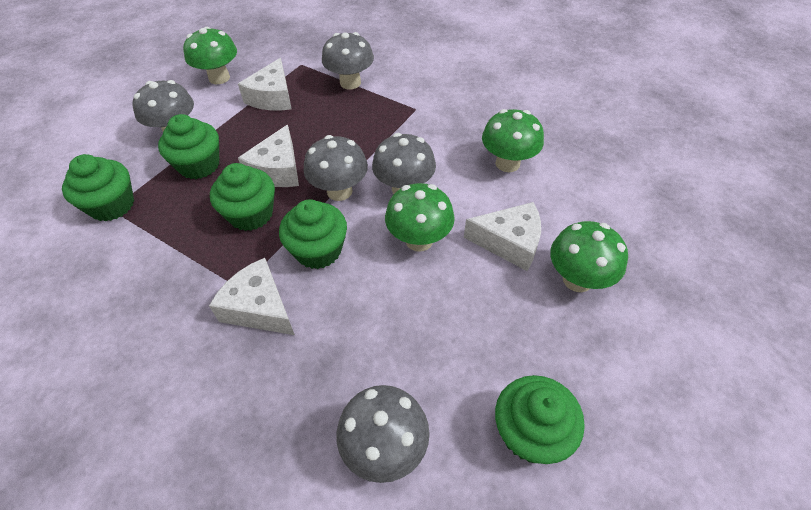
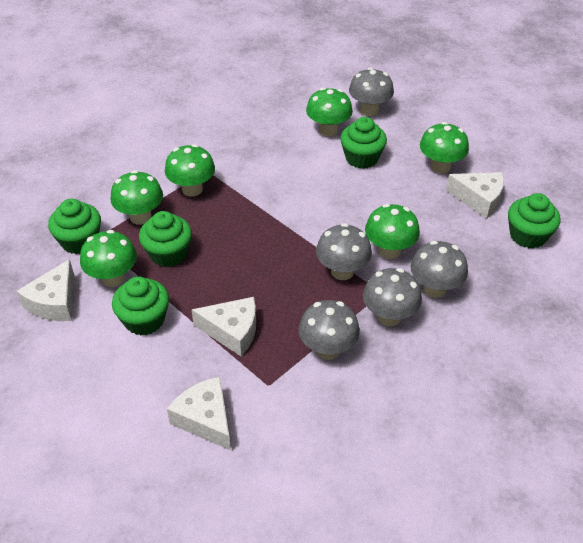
green mushroom: 4 -> 6

